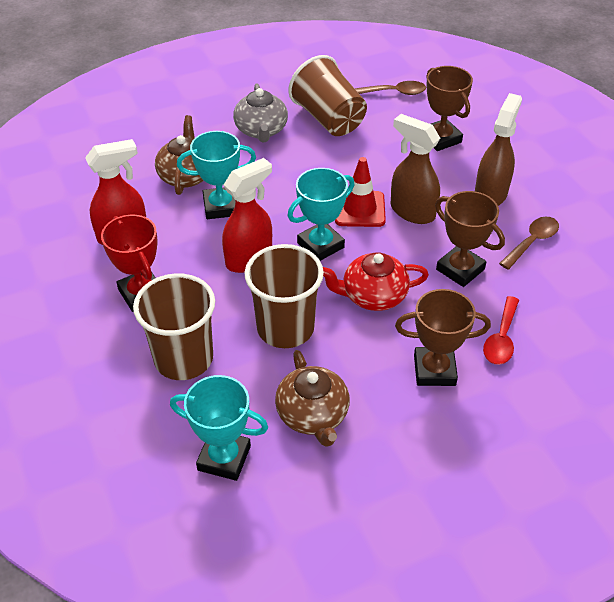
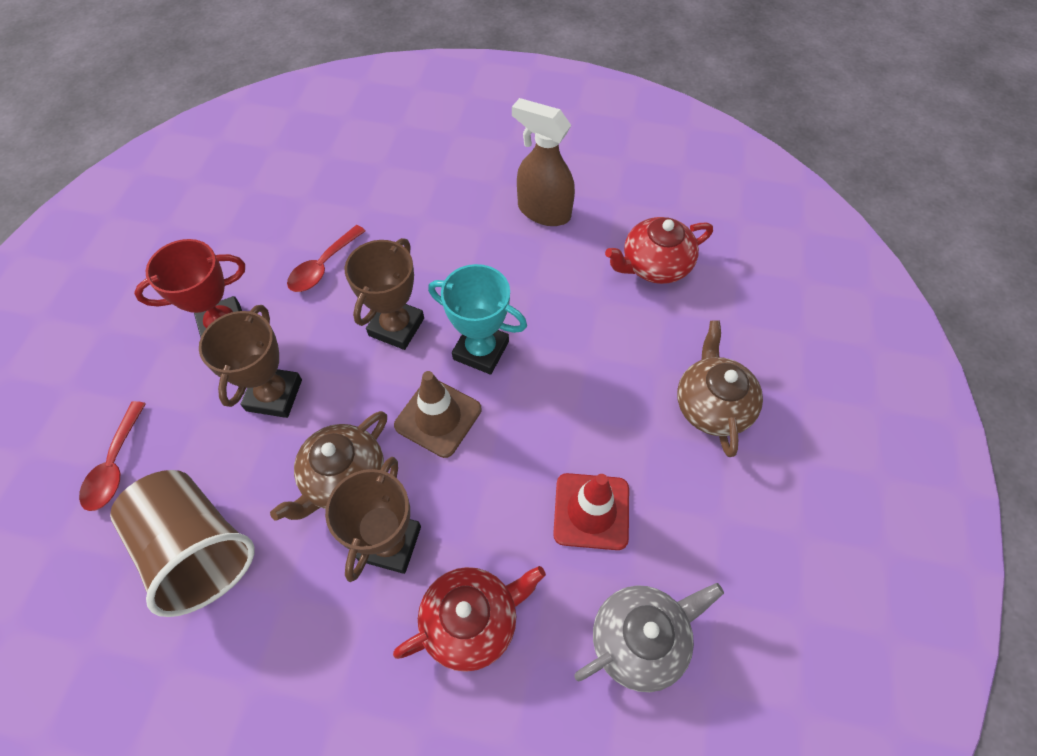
brown cup: 3 -> 1
brown spoon: 2 -> 0
brown spray bottle: 2 -> 1
brown traffic cone: 0 -> 1
red spoon: 1 -> 2
red spray bottle: 2 -> 0
red teapot: 1 -> 2
turquoise trophy: 3 -> 1

